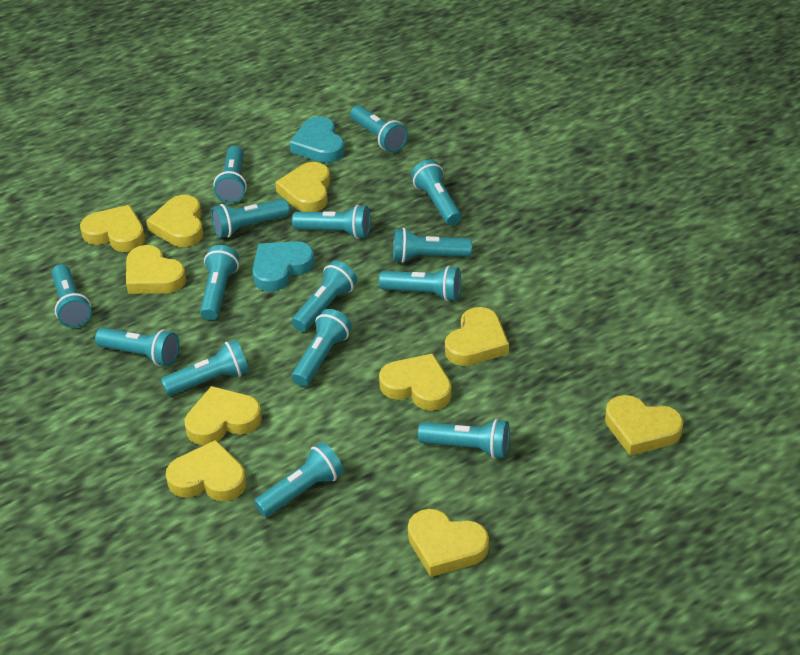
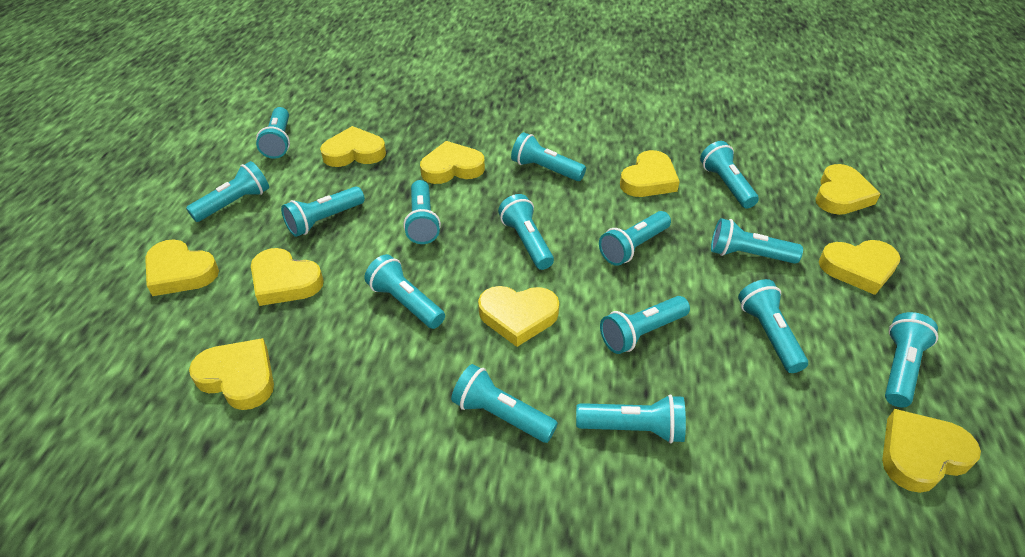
turquoise heart: 2 -> 0

